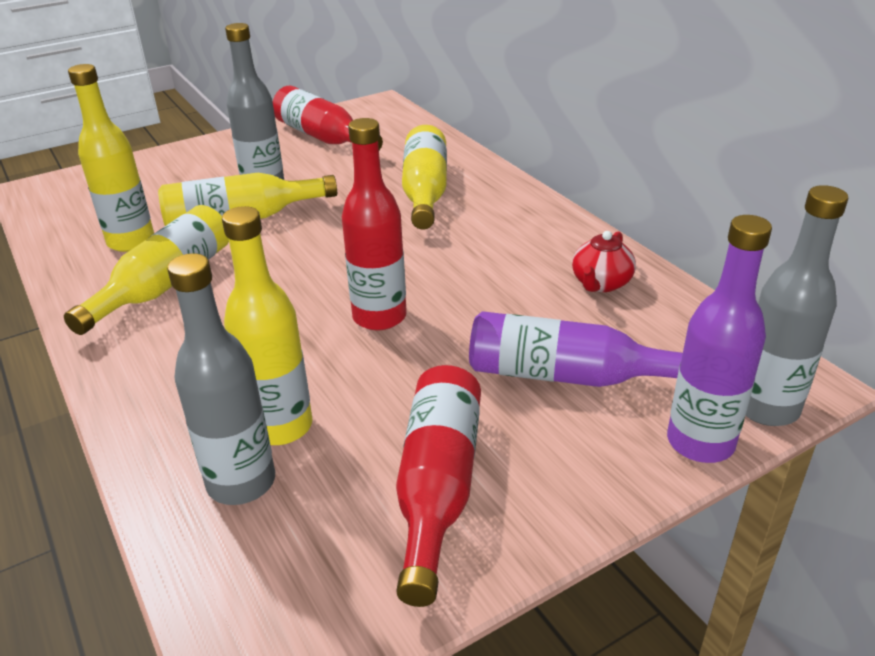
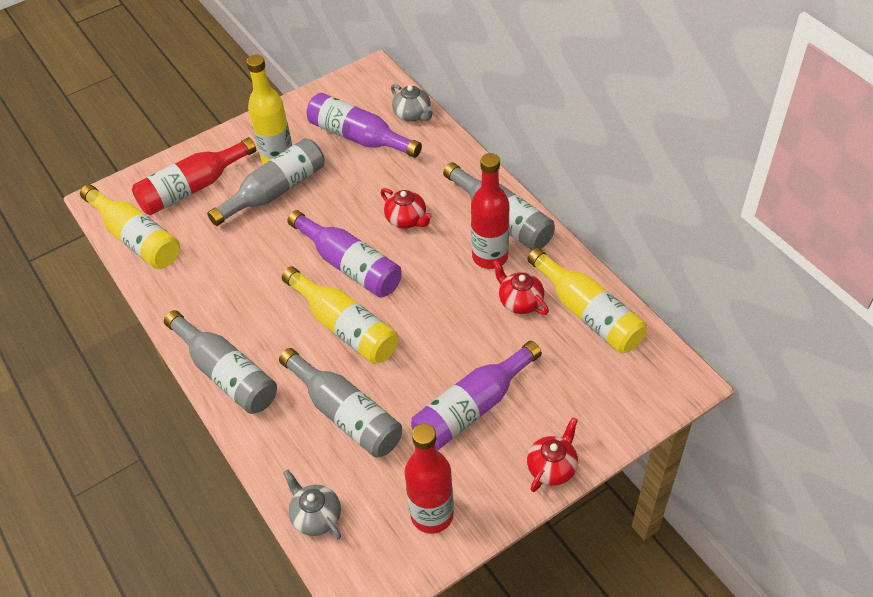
grey bottle: 3 -> 4
grey teapot: 0 -> 2
purple bottle: 2 -> 3
red teapot: 1 -> 3
yellow bottle: 5 -> 4

